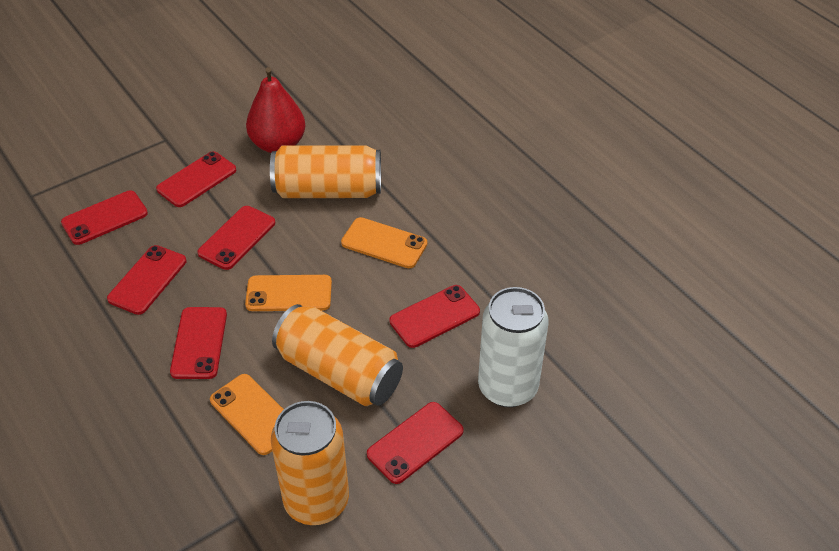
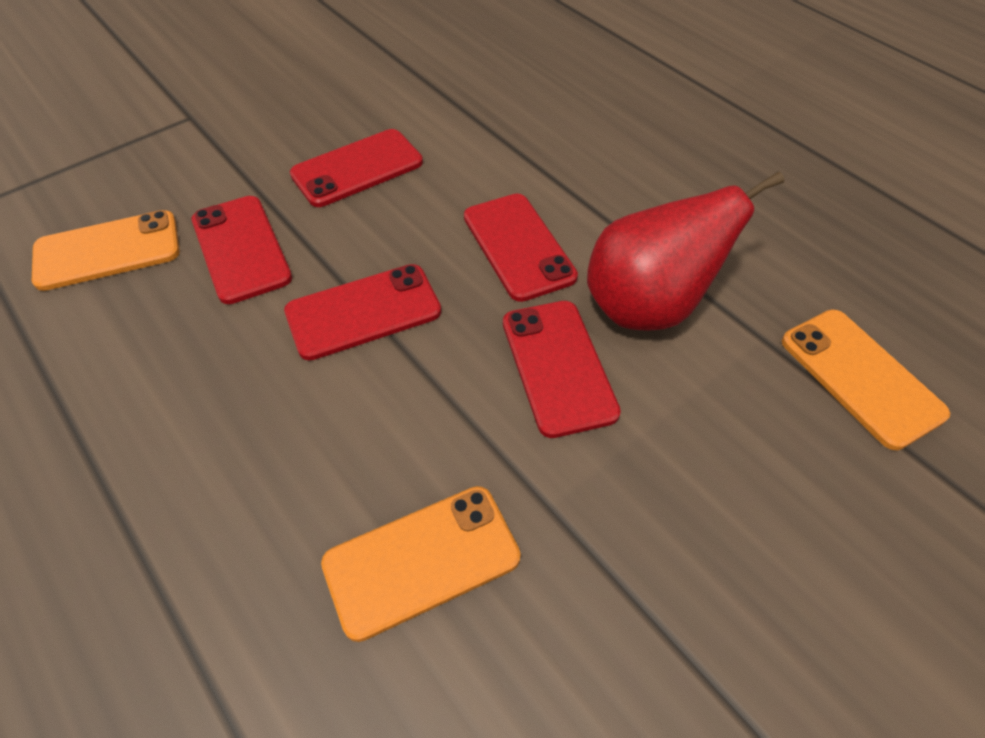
orange can: 3 -> 0
red phone: 7 -> 5
white can: 1 -> 0

